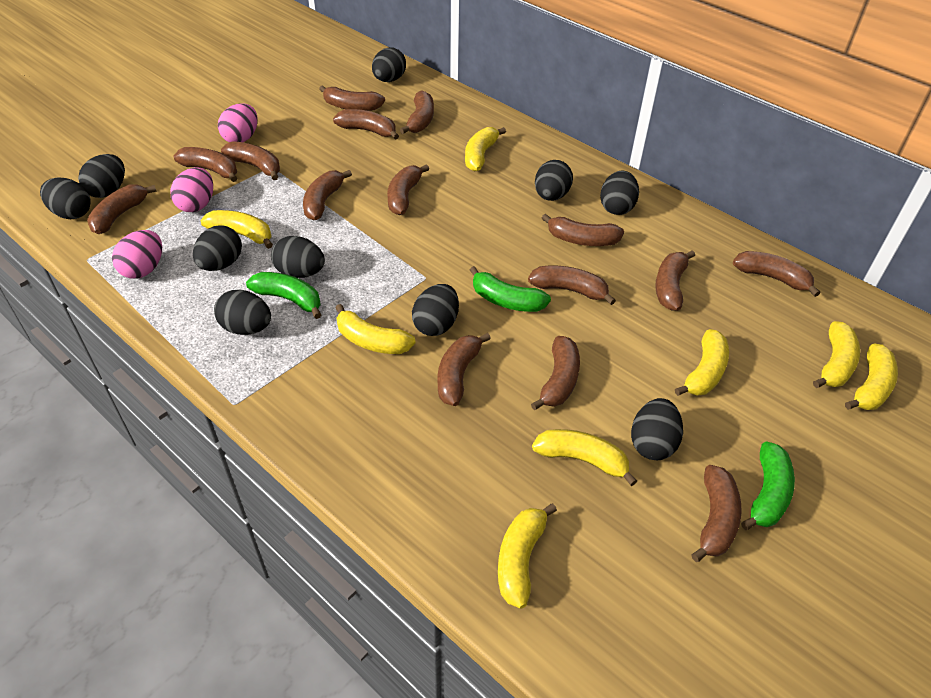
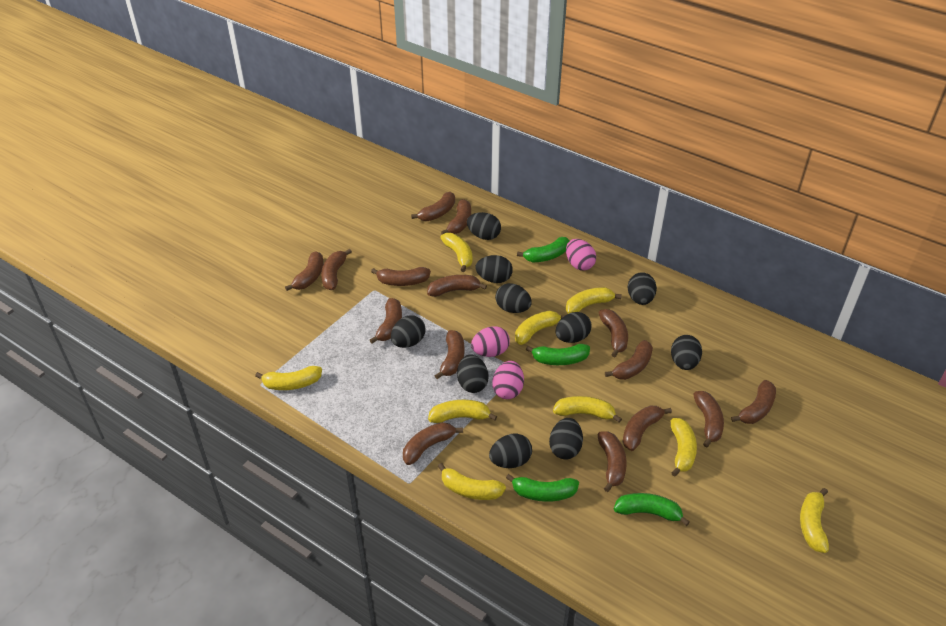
green banana: 3 -> 4
yellow banana: 8 -> 9

